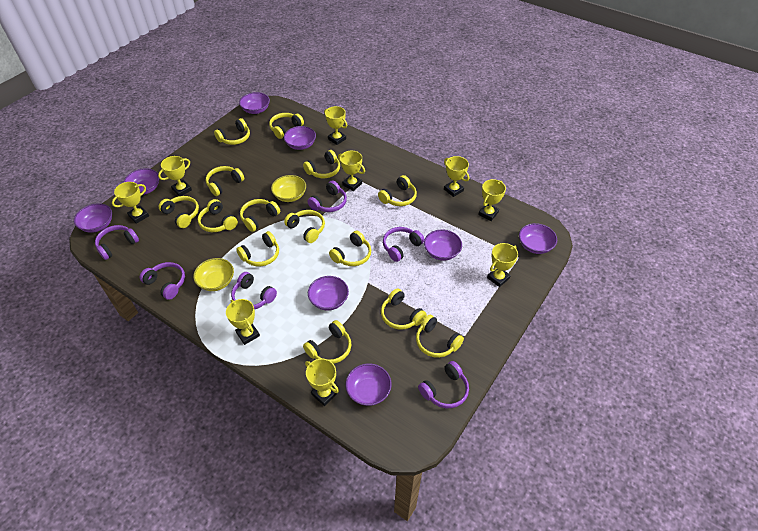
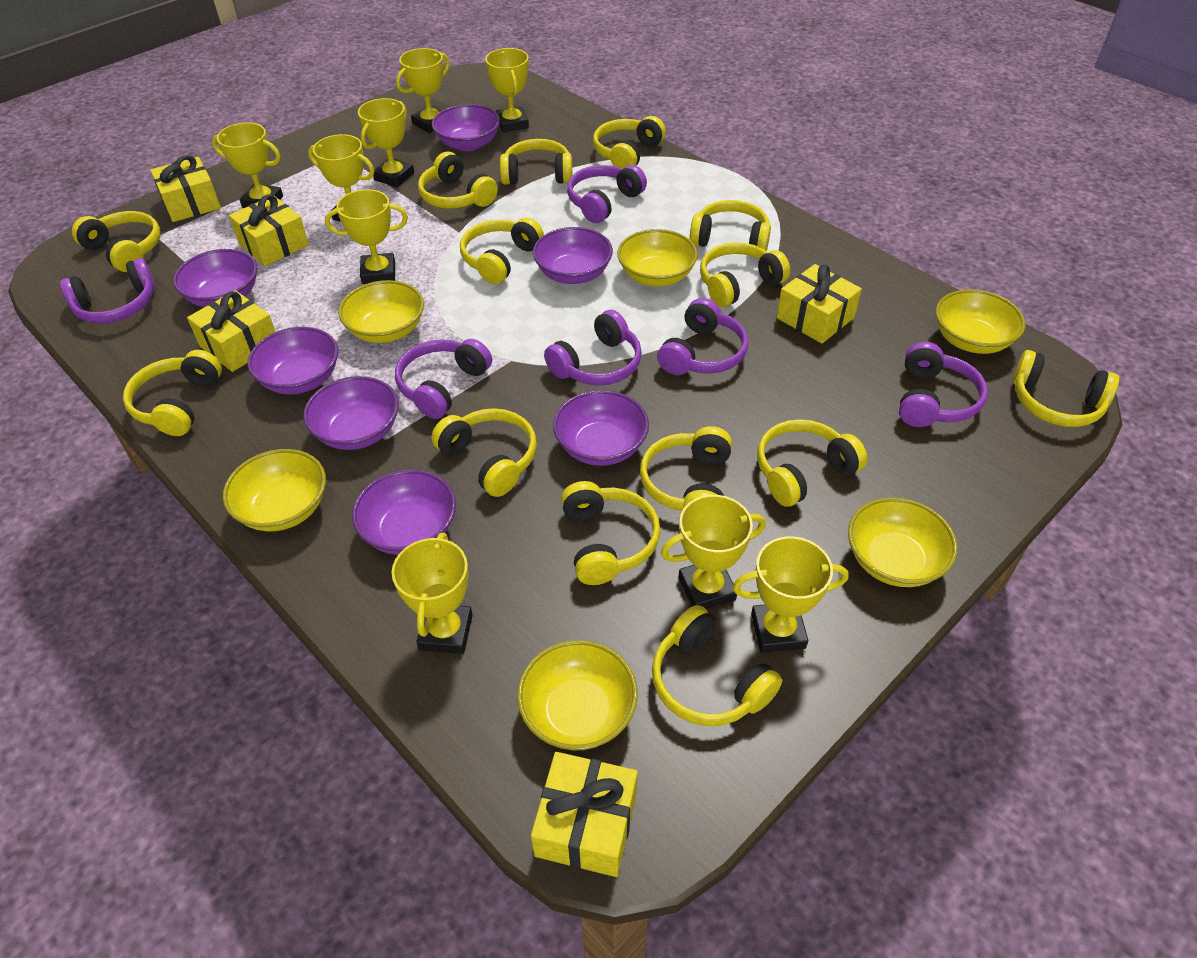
purple bowl: 8 -> 7
yellow bowl: 2 -> 6
yellow gift: 0 -> 5

